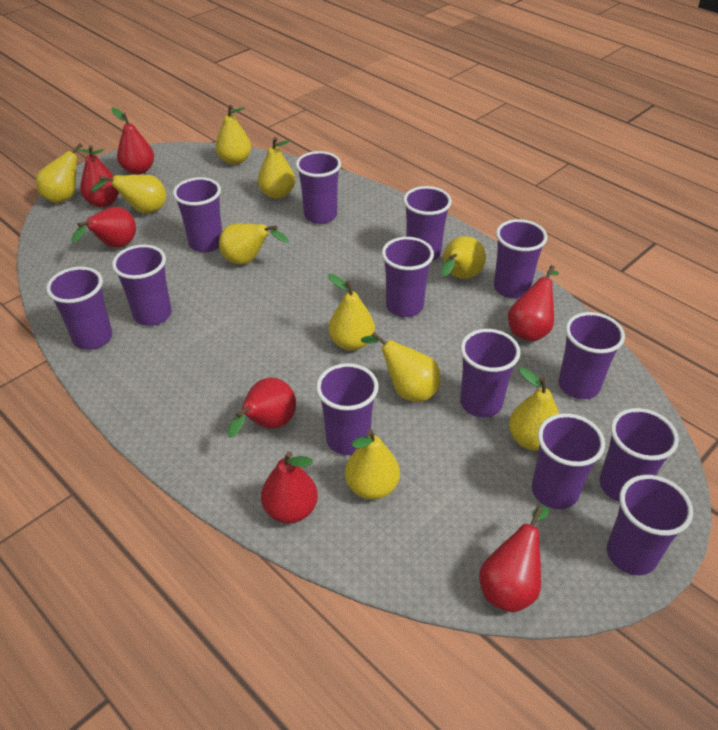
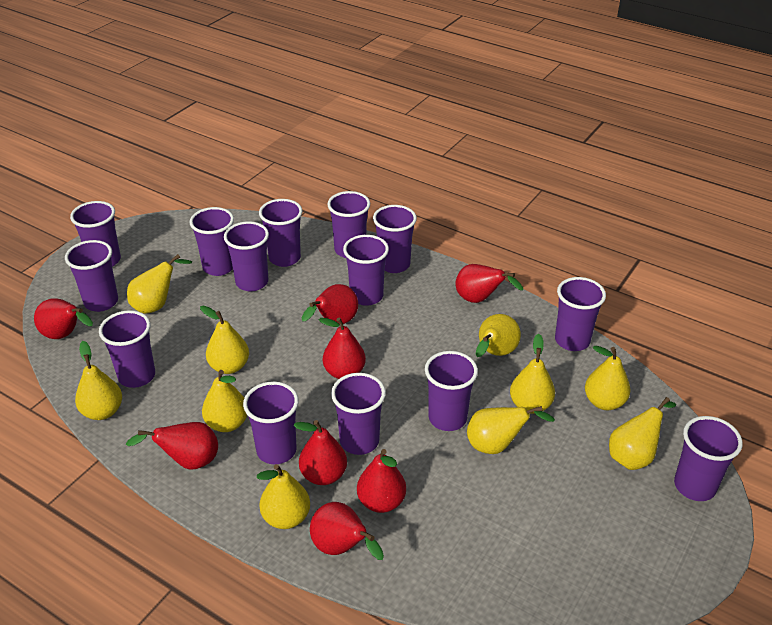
purple cup: 13 -> 14
red pear: 7 -> 8

